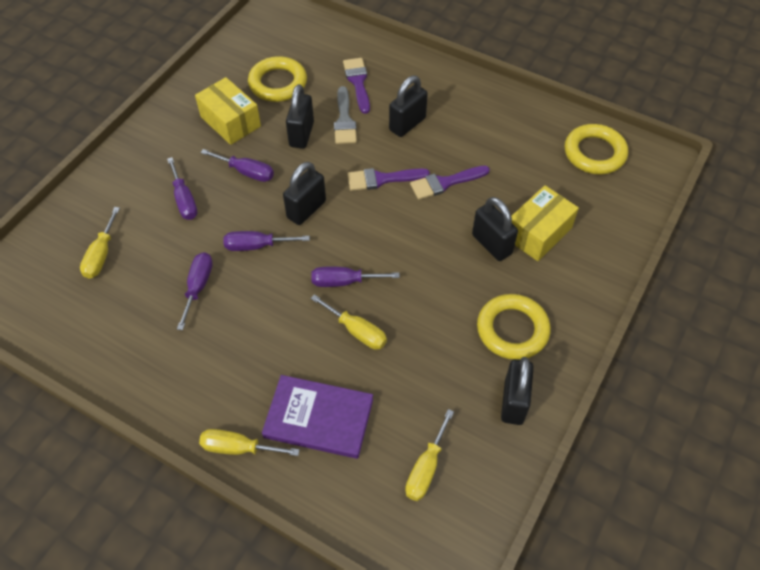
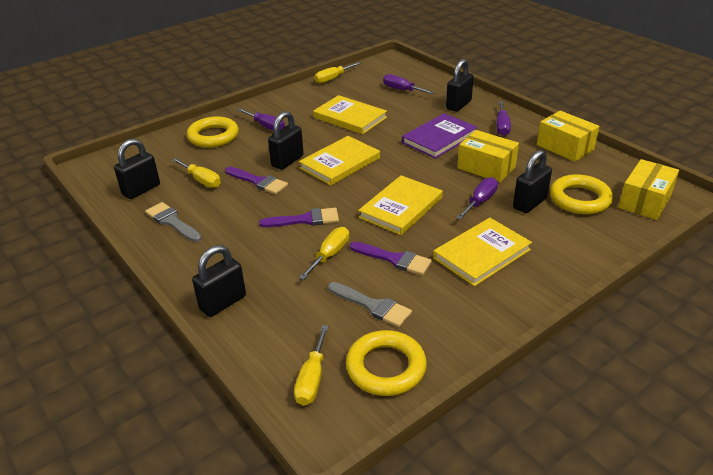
grey brush: 1 -> 2
purple screwdriver: 5 -> 4
yellow book: 0 -> 4
yellow box: 2 -> 3

